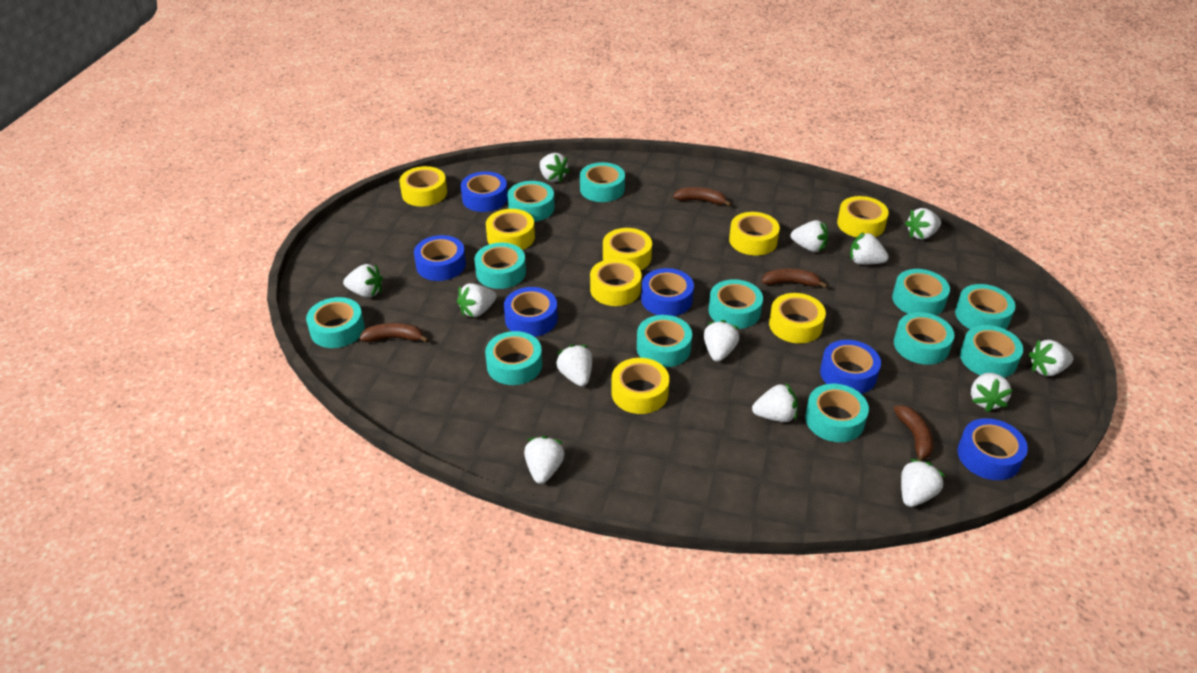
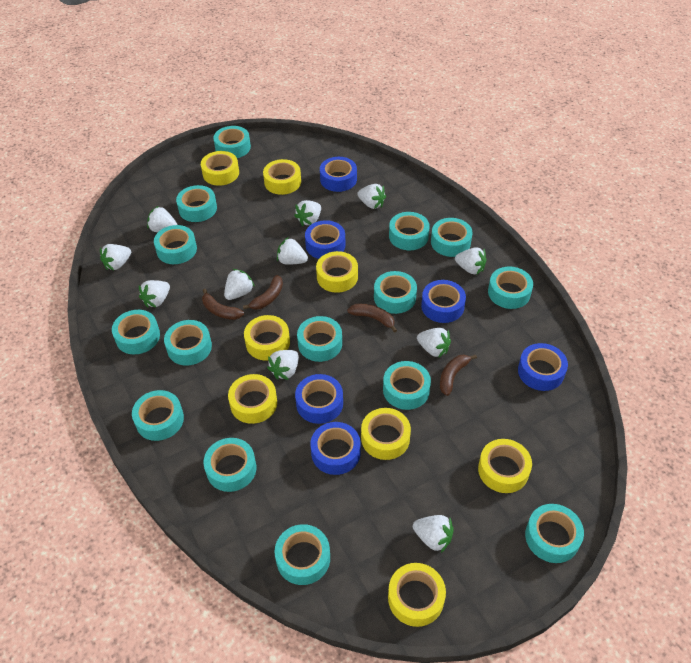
turquoise tape: 12 -> 15
white strawberry: 13 -> 11

